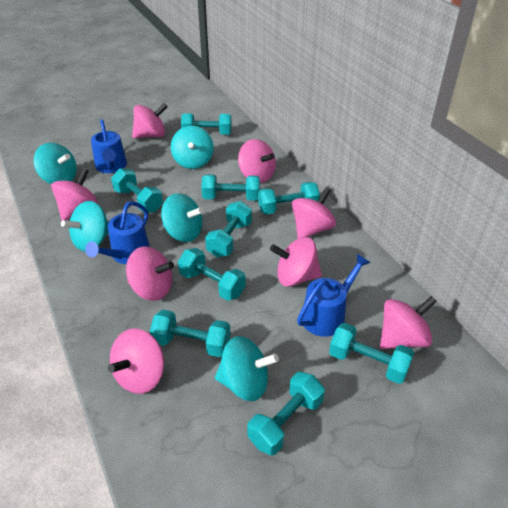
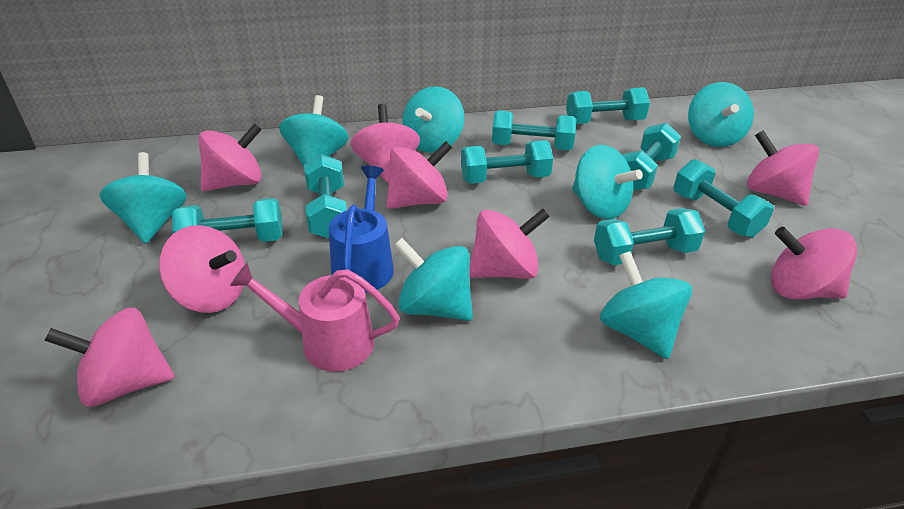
blue watering can: 3 -> 1
pink watering can: 0 -> 1
turquoise dumbbell: 9 -> 8
turquoise spinning top: 5 -> 7

